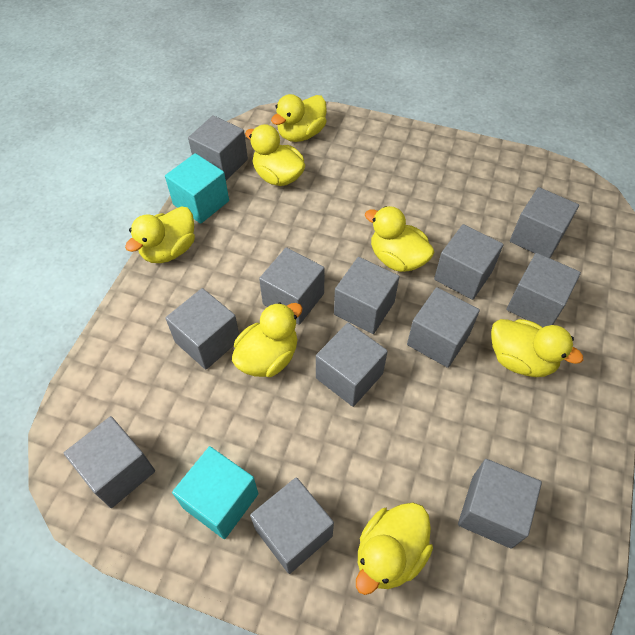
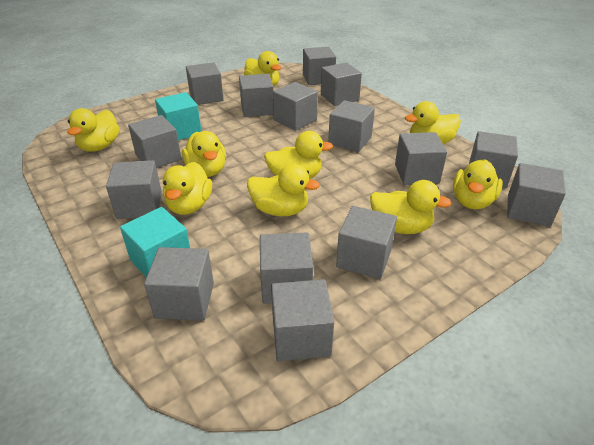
grey cube: 12 -> 15
yellow duck: 7 -> 9

